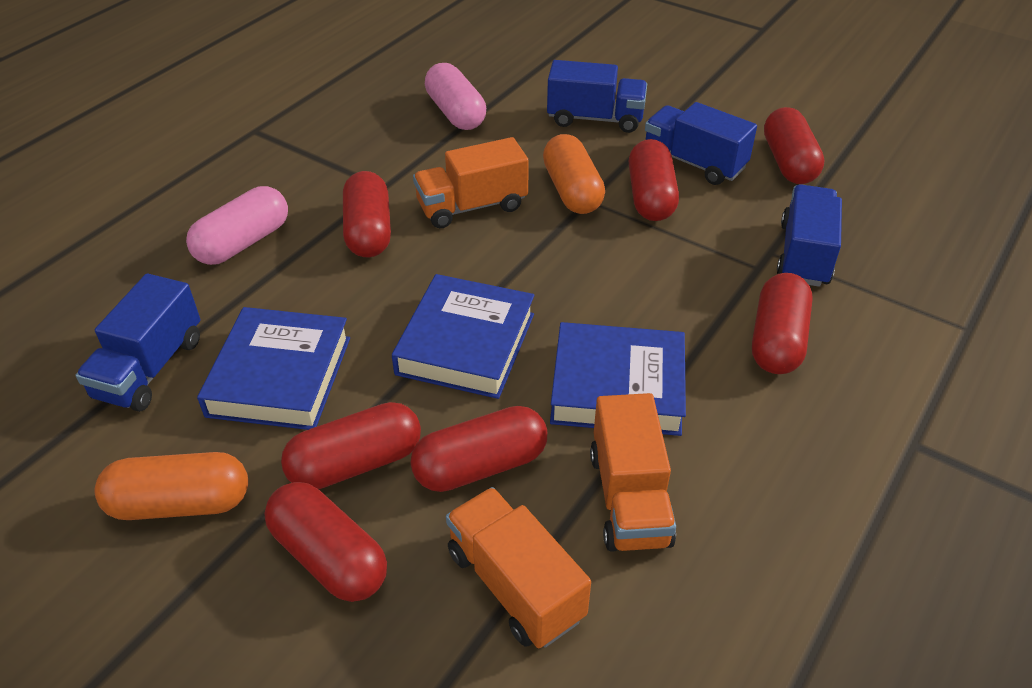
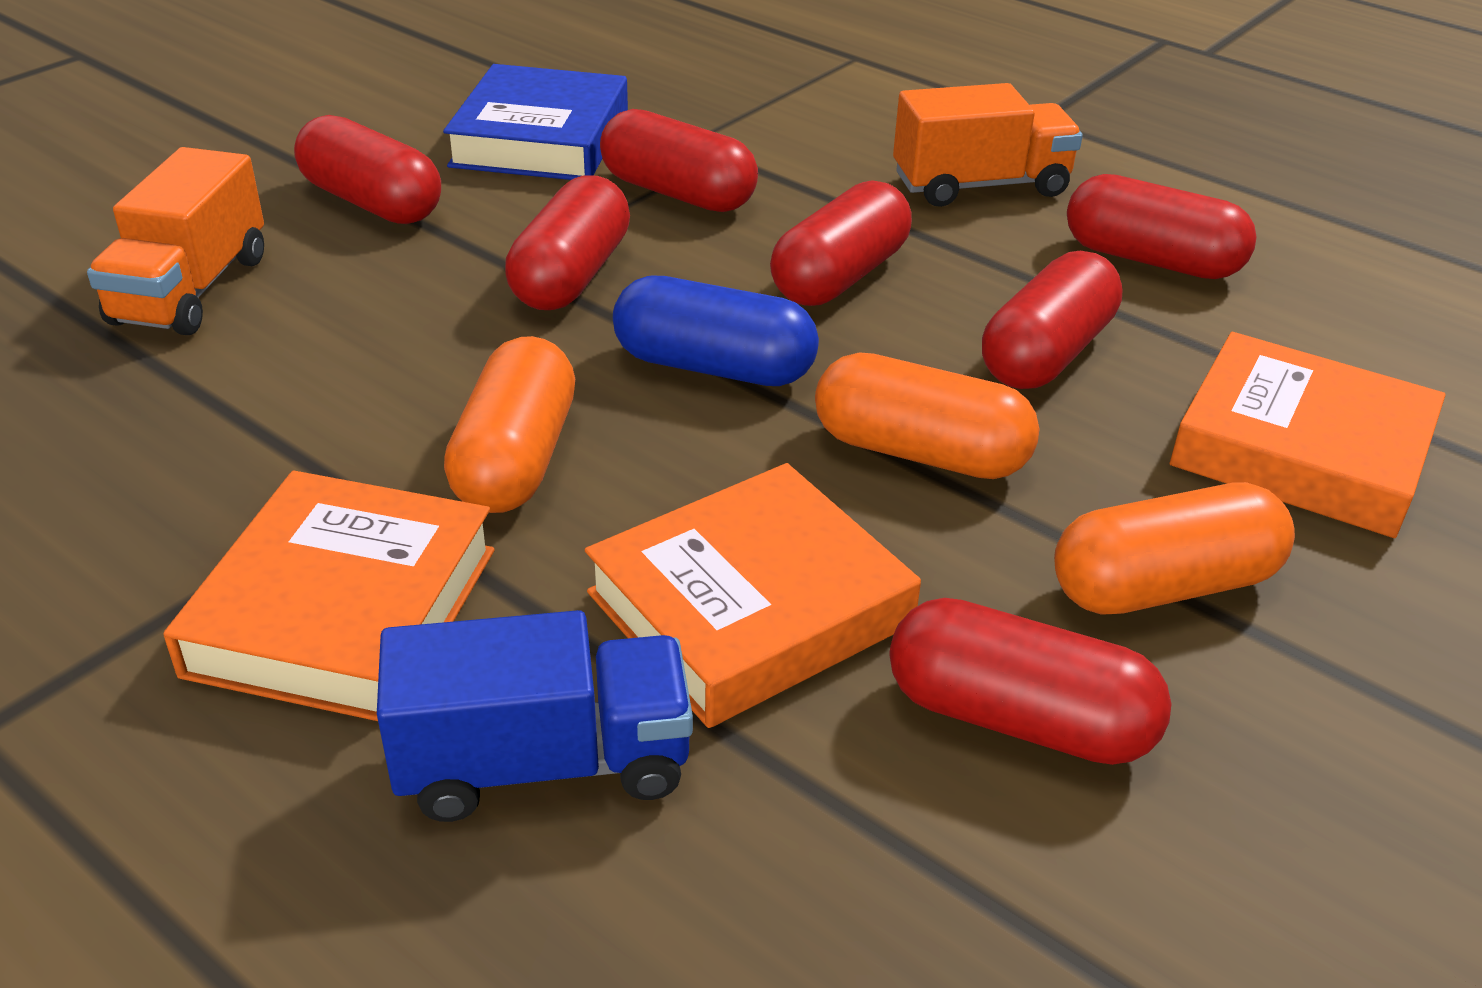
blue book: 3 -> 1
blue capsule: 0 -> 1
blue truck: 4 -> 1
orange book: 0 -> 3
orange capsule: 2 -> 3
orange truck: 3 -> 2
pink capsule: 2 -> 0

